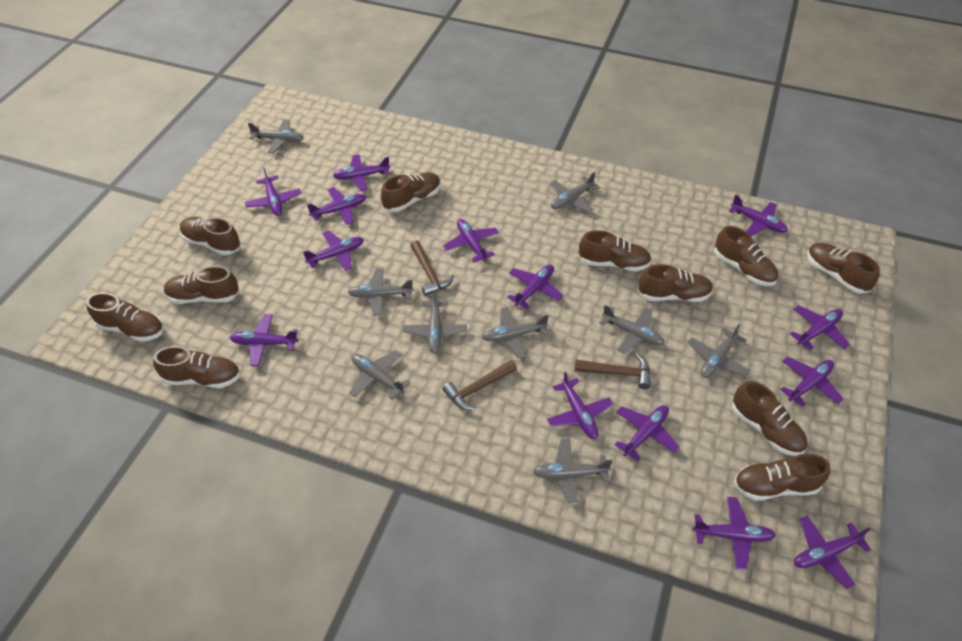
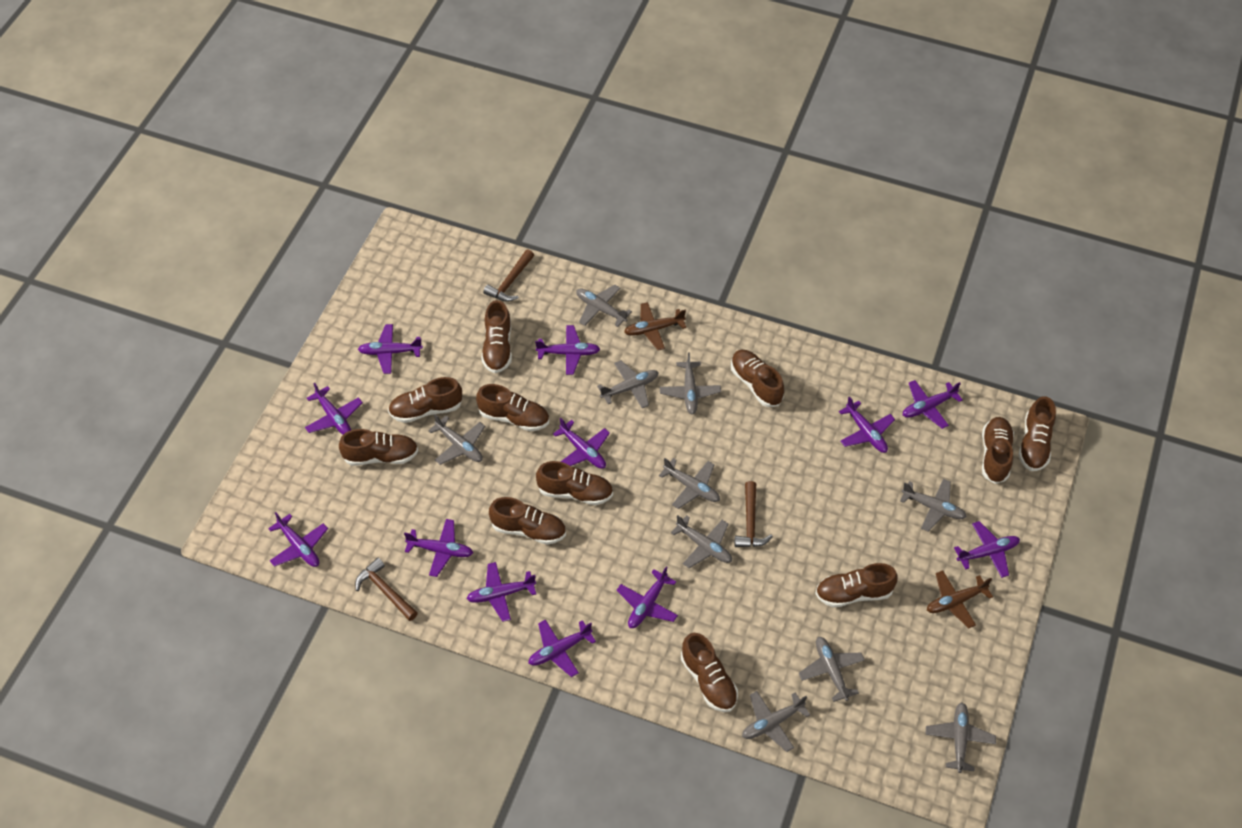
brown plane: 0 -> 2
grey plane: 9 -> 10
purple plane: 14 -> 12

